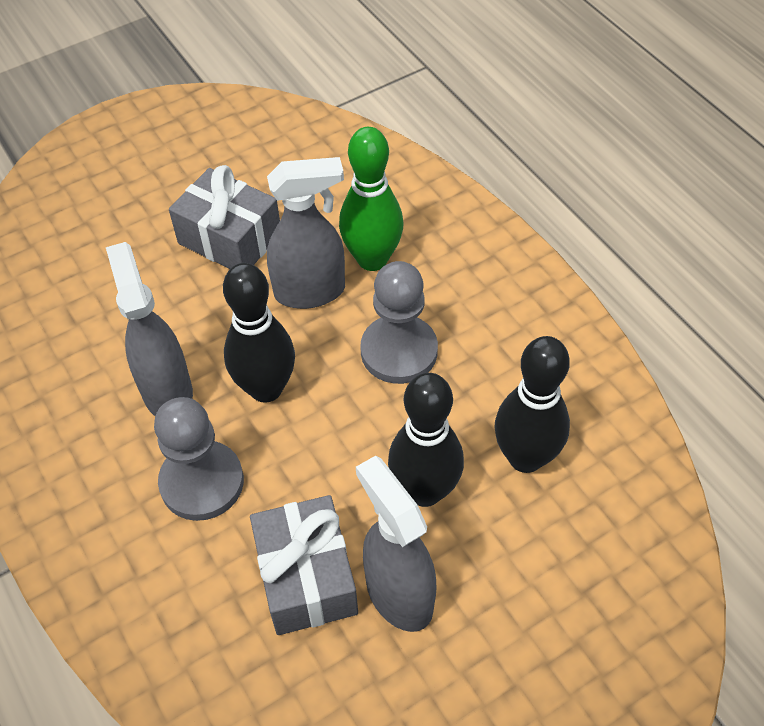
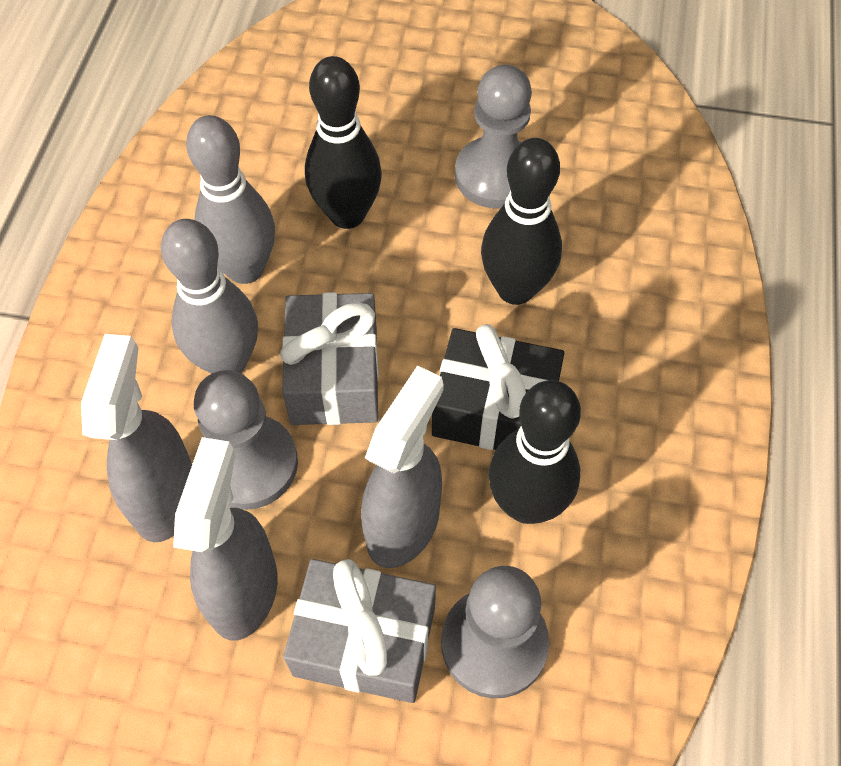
black gift: 0 -> 1
green bowling pin: 1 -> 0
grey bowling pin: 0 -> 2
grey pawn: 2 -> 3

